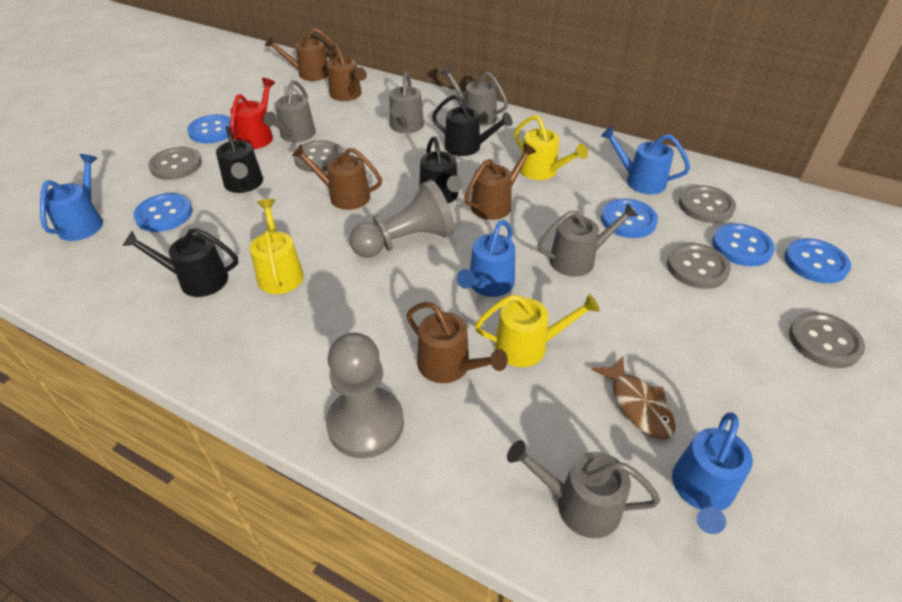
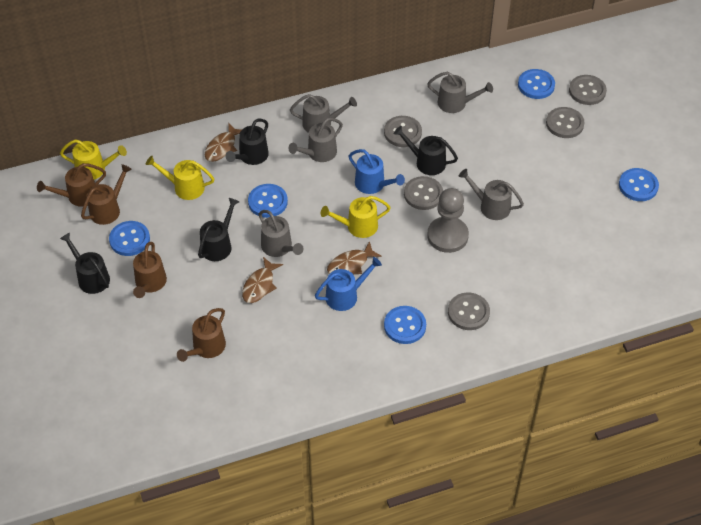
blue watering can: 4 -> 2
brown fish: 1 -> 3
brown watering can: 5 -> 4
grey pawn: 2 -> 1
red watering can: 1 -> 0

